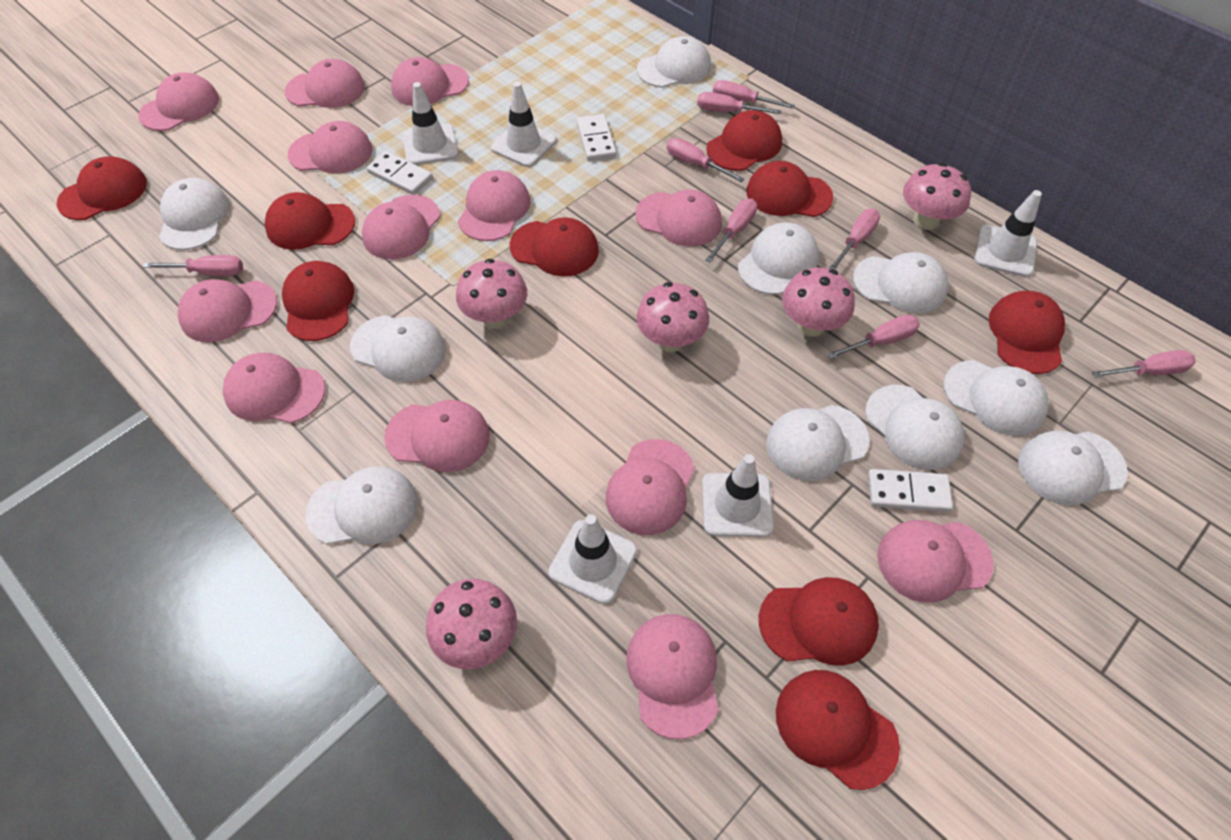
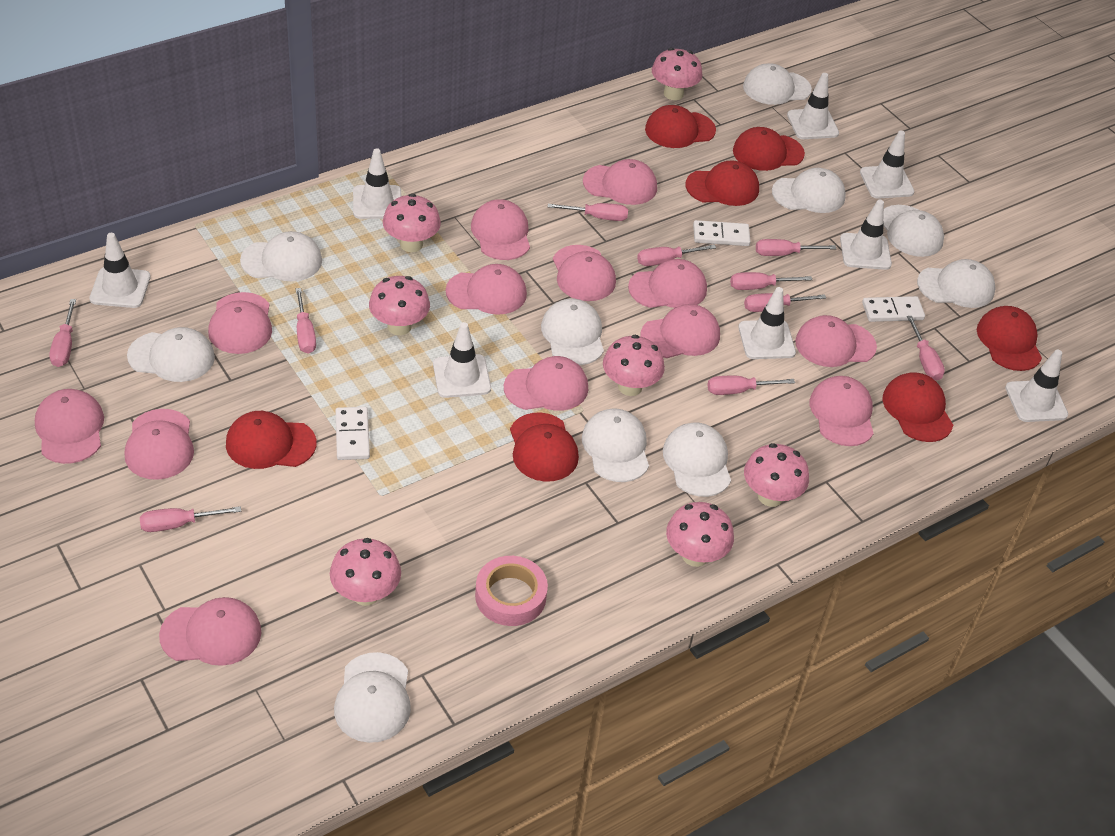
pink mushroom: 5 -> 7
pink screwdriver: 8 -> 10
pink tape: 0 -> 1
red cap: 9 -> 7
white traffic cone: 5 -> 8

